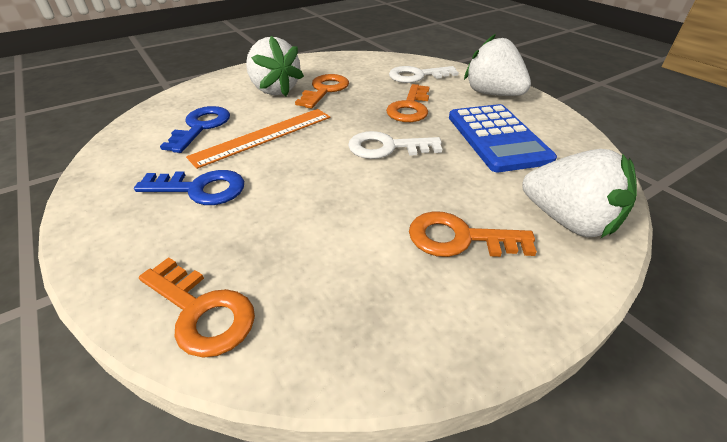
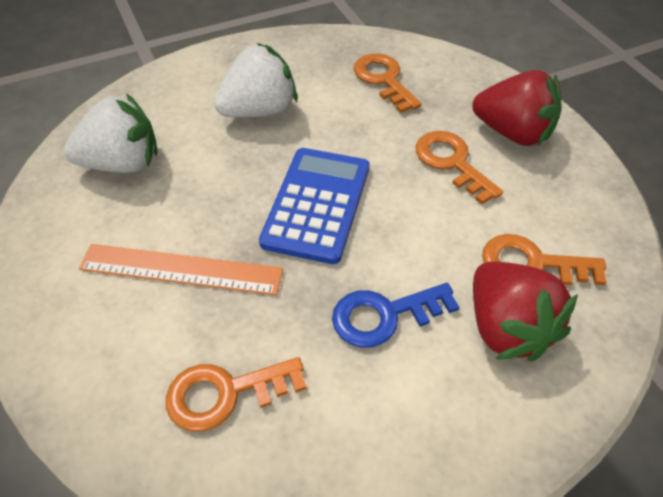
blue key: 2 -> 1
red strawberry: 0 -> 2
white key: 2 -> 0
white strawberry: 3 -> 2

